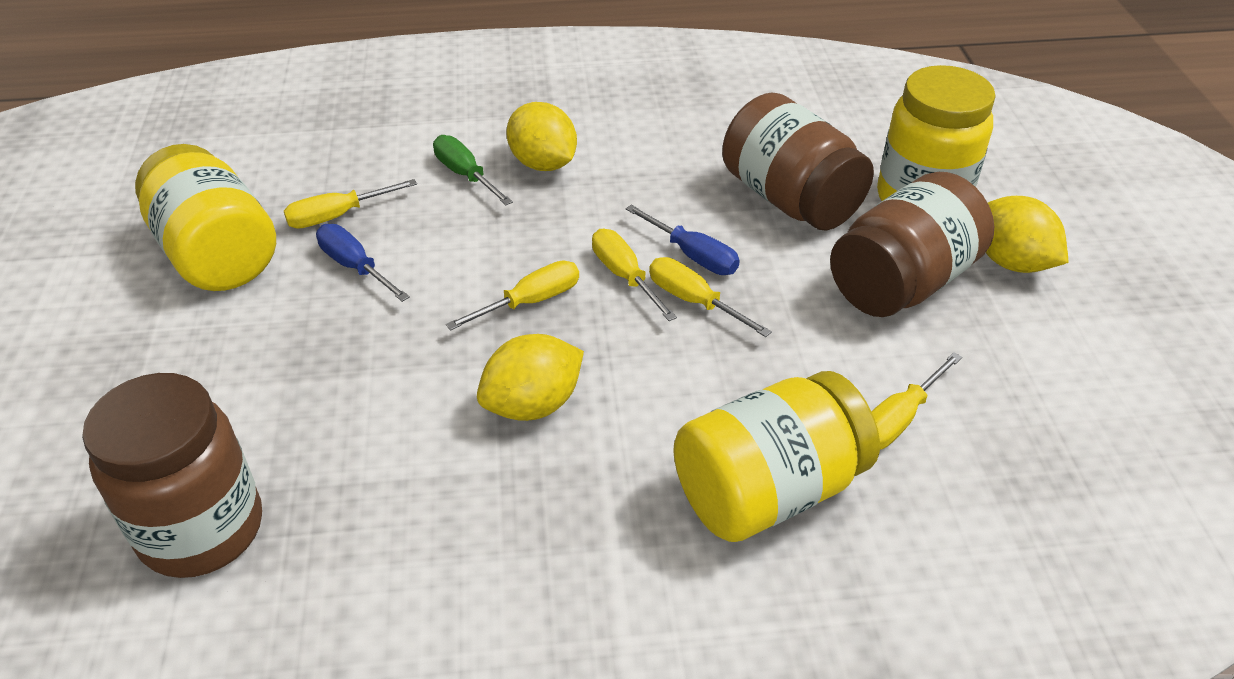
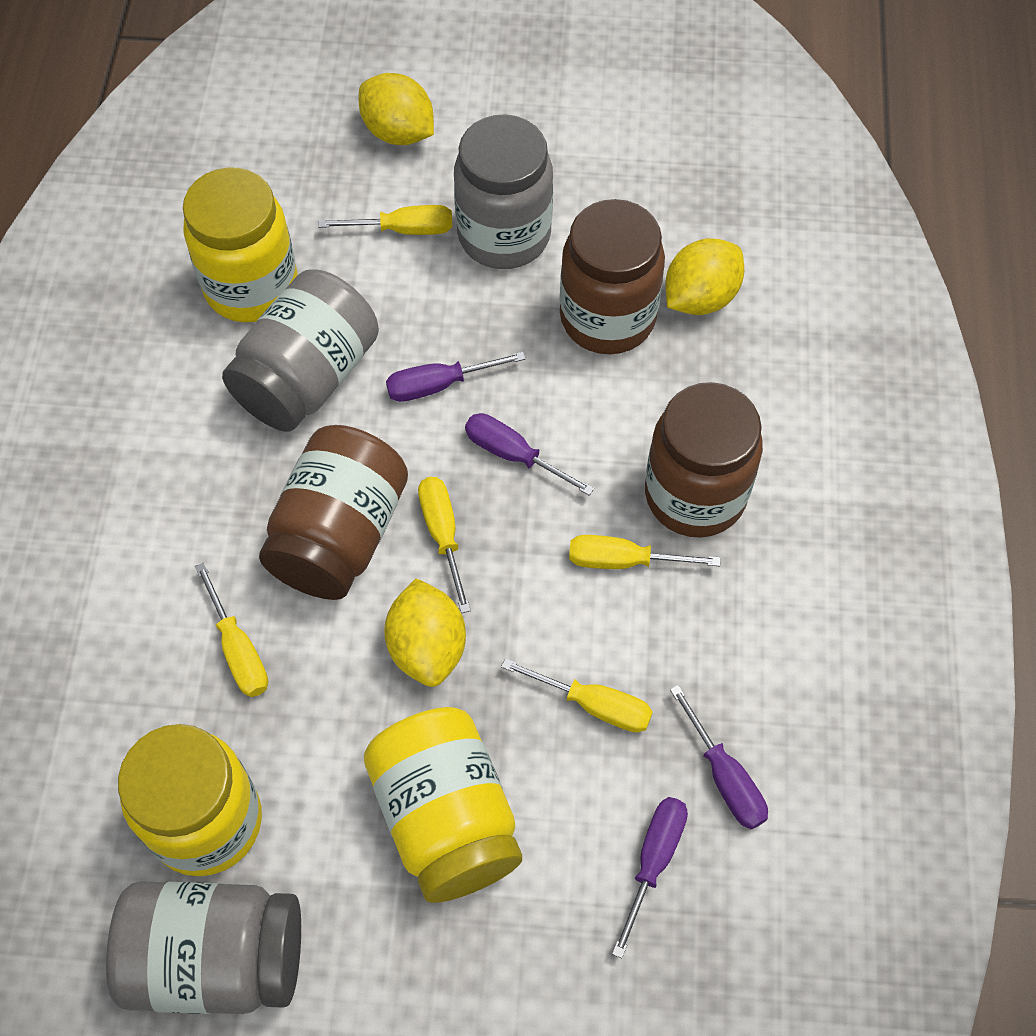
blue screwdriver: 2 -> 0
green screwdriver: 1 -> 0
grey jar: 0 -> 3
purple screwdriver: 0 -> 4

